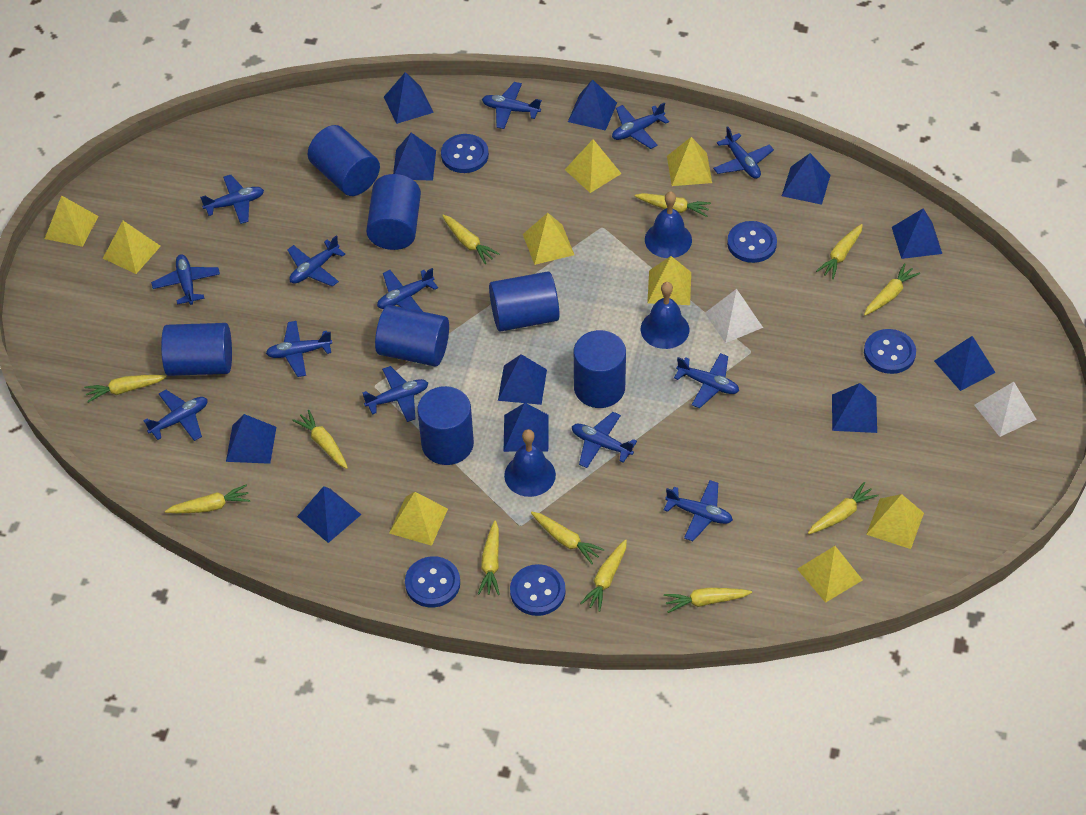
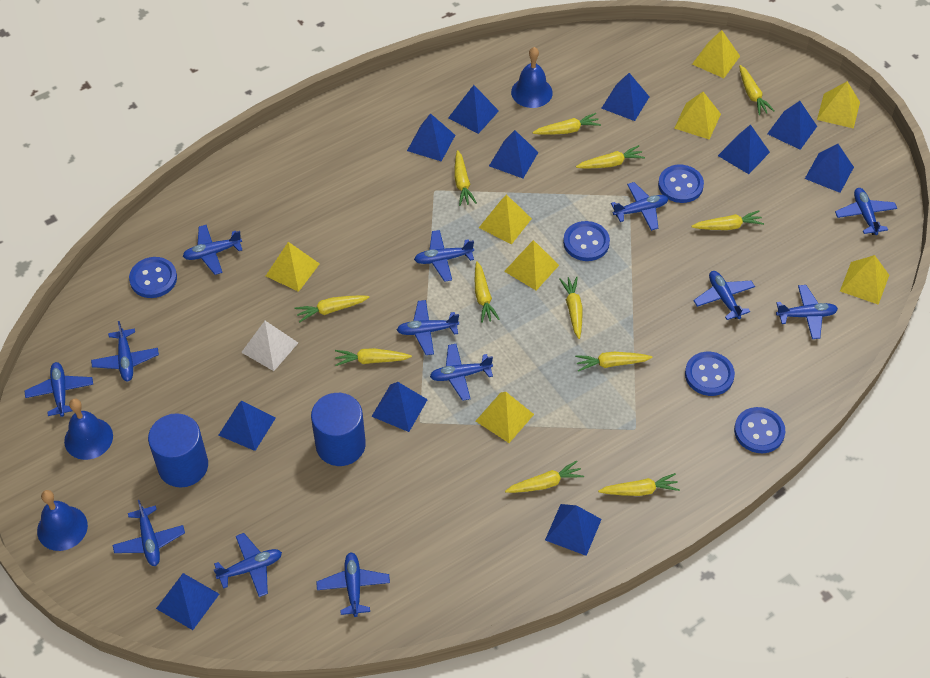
blue cylinder: 7 -> 2
white pyramid: 2 -> 1
yellow pyramid: 9 -> 8

